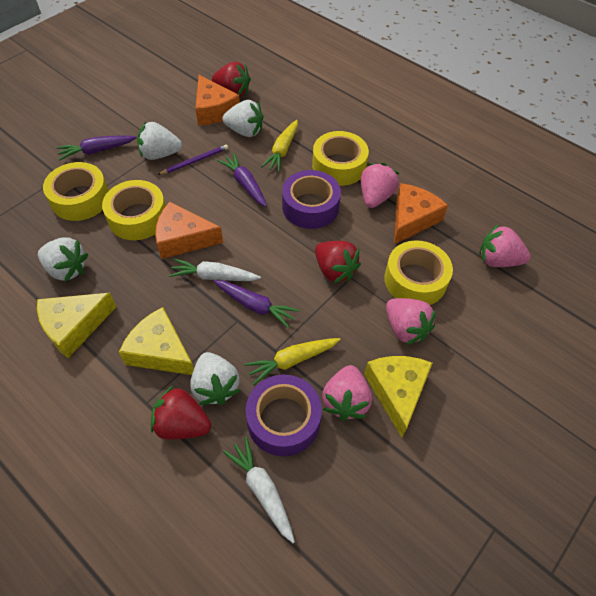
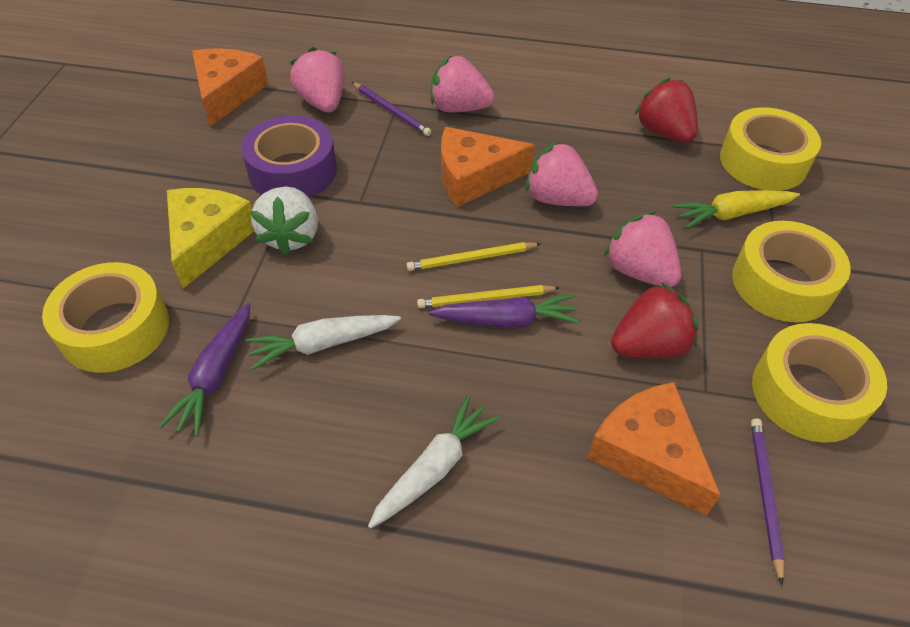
purple carrot: 3 -> 2
purple pencil: 1 -> 2
purple tape: 2 -> 1
red strawberry: 3 -> 2
white strawberry: 4 -> 1
yellow carrot: 2 -> 1
yellow cheese: 3 -> 1
yellow pencil: 0 -> 2

